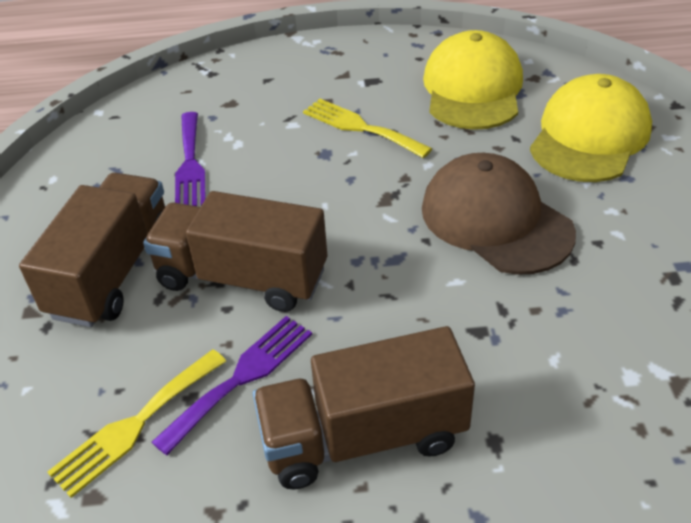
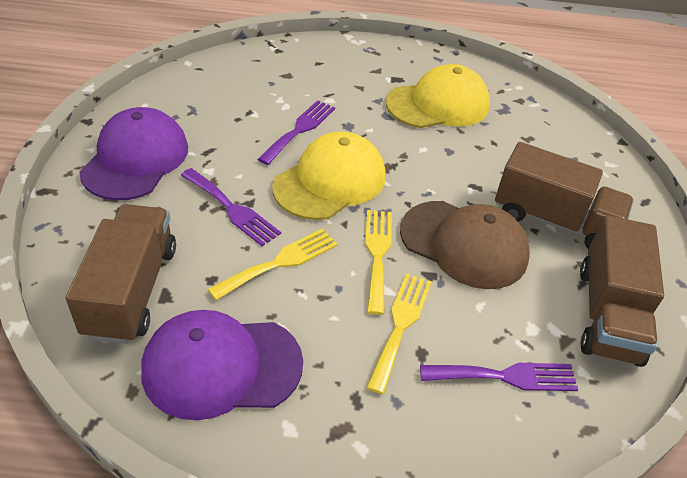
purple cap: 0 -> 2
purple fork: 2 -> 3
yellow fork: 2 -> 3

